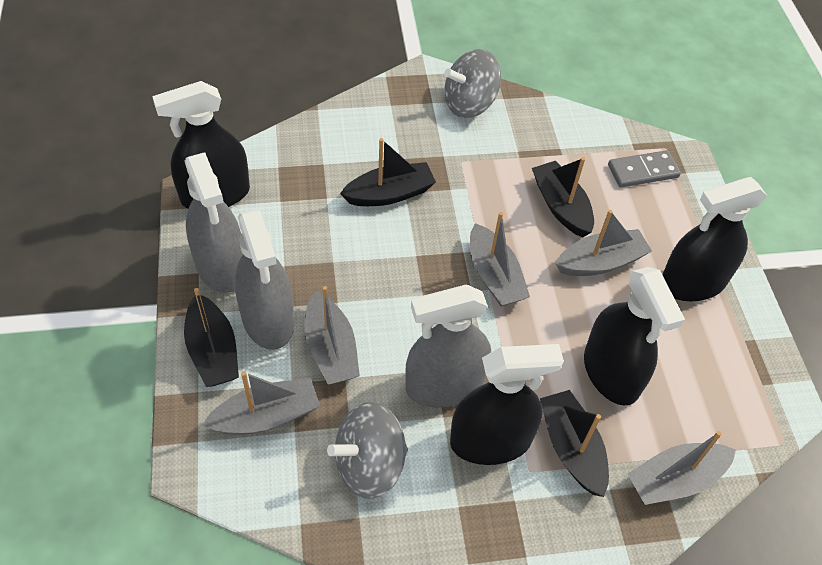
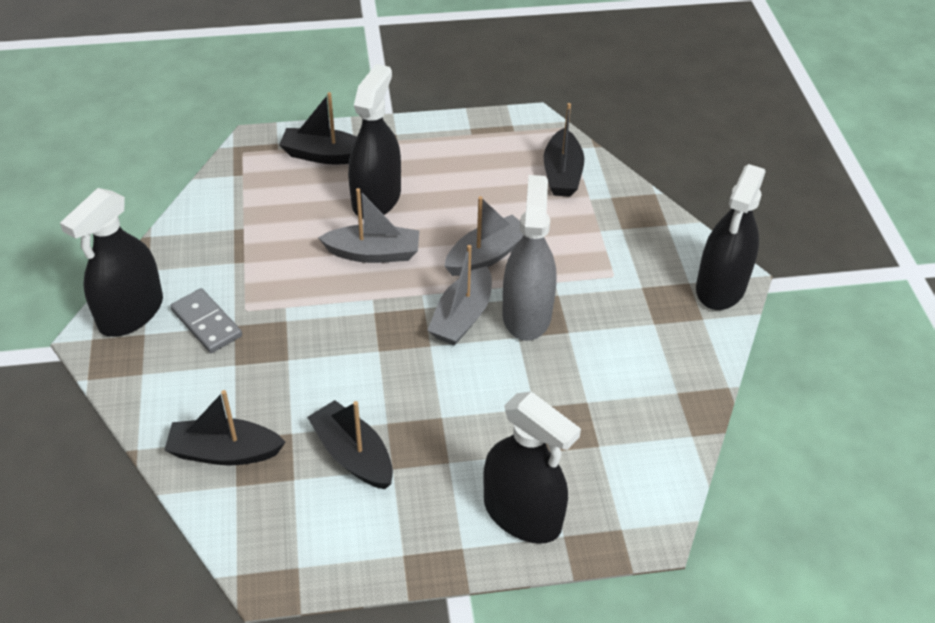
grey boat: 5 -> 3
grey spinning top: 2 -> 0
grey spray bottle: 3 -> 1

